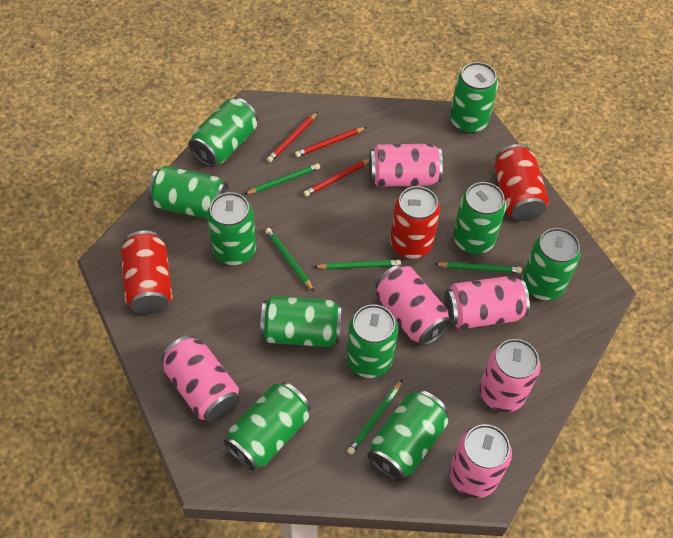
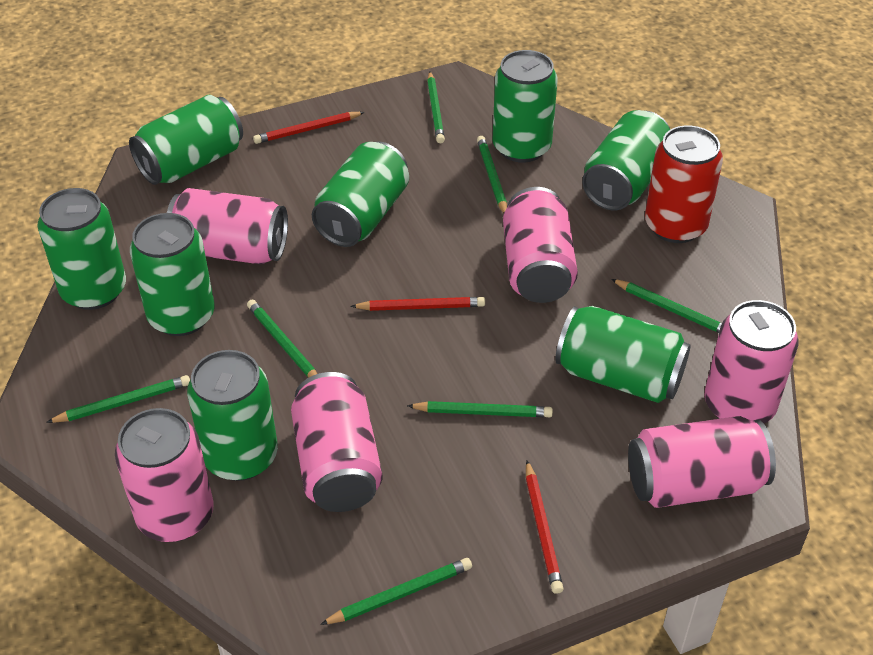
green can: 10 -> 8
green pencil: 5 -> 7
red can: 3 -> 1

